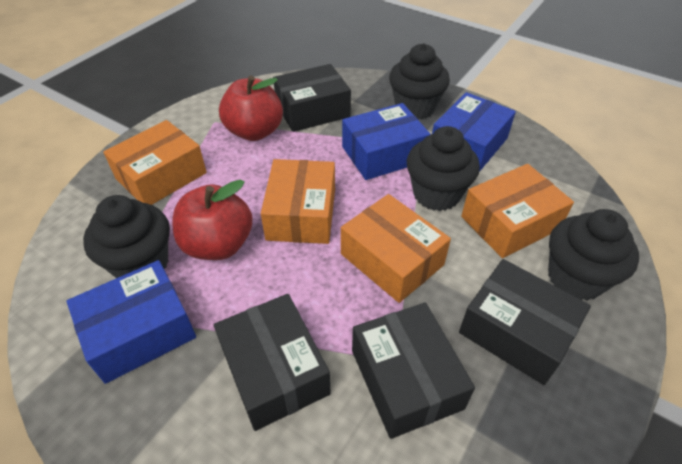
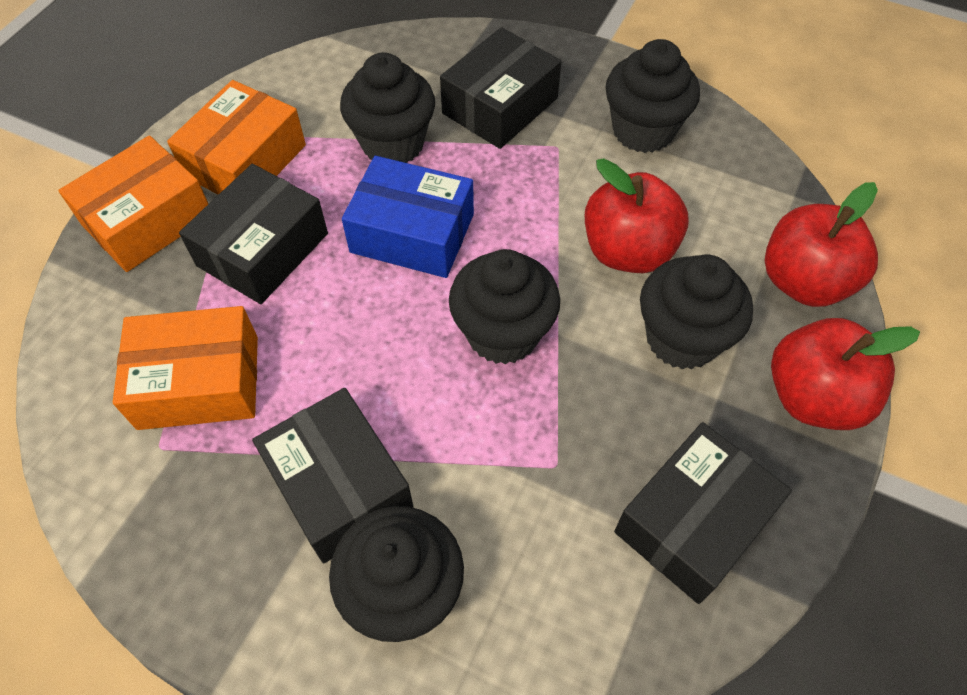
black cupcake: 4 -> 5
blue box: 3 -> 1
orange box: 4 -> 3
red apple: 2 -> 3

